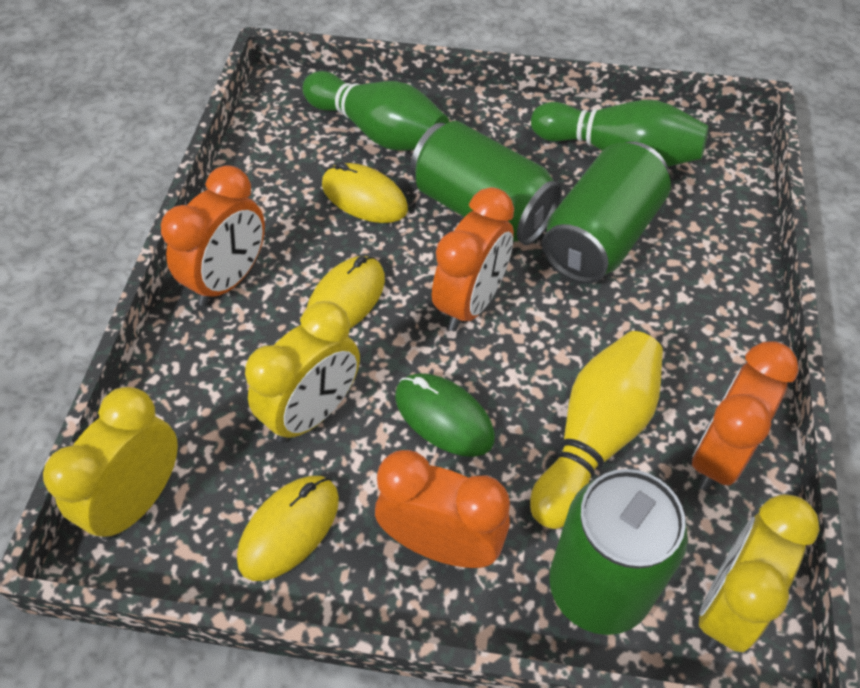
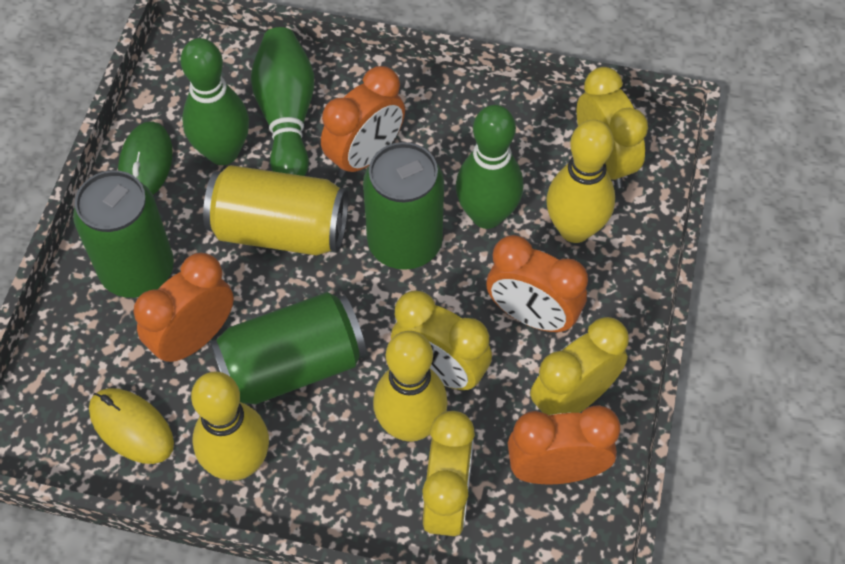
green bowling pin: 2 -> 3
yellow bowling pin: 1 -> 3
yellow can: 0 -> 1
yellow clock: 3 -> 4
yellow mouse: 3 -> 1

